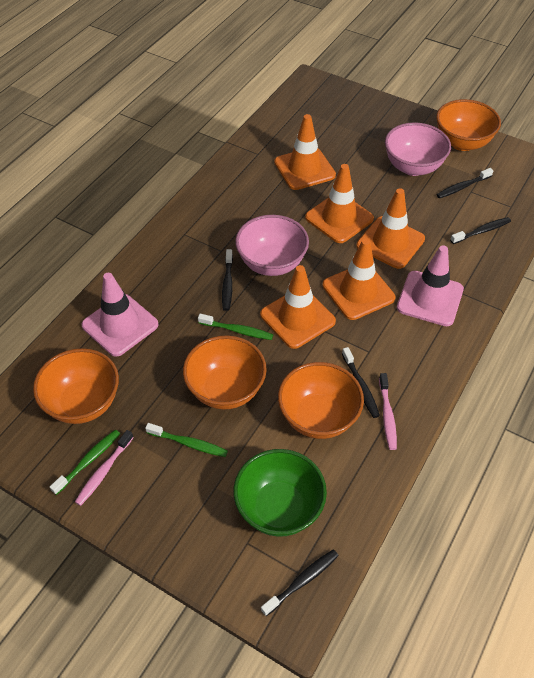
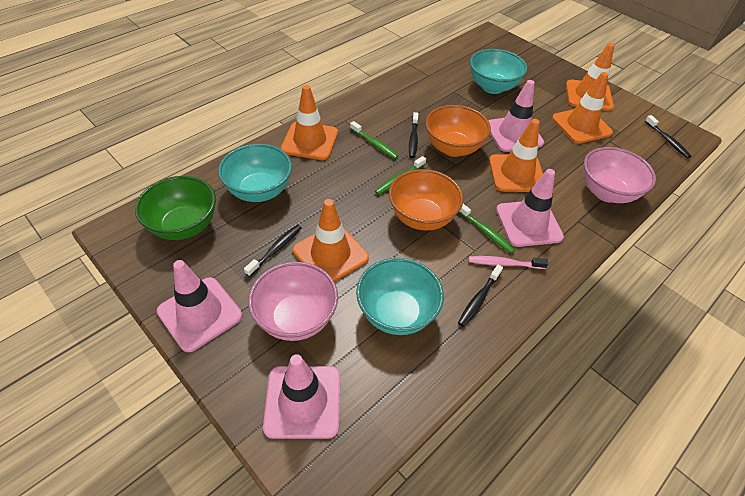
black toothbrush: 5 -> 4
orange bowl: 4 -> 2
pink toothbrush: 2 -> 1
pink traffic cone: 2 -> 4
turquoise bowl: 0 -> 3

